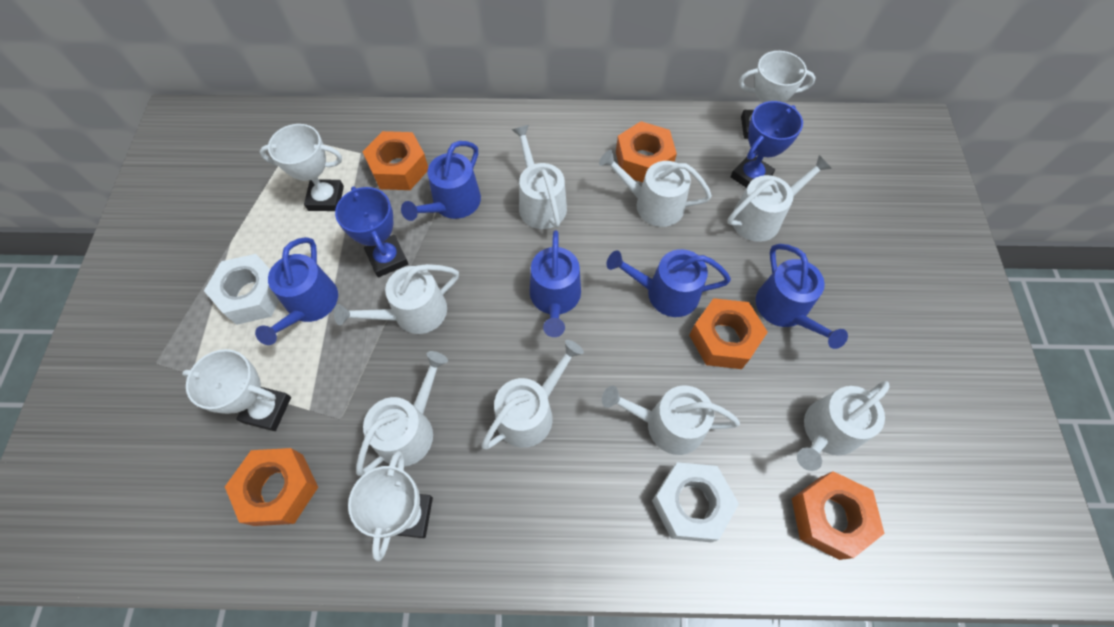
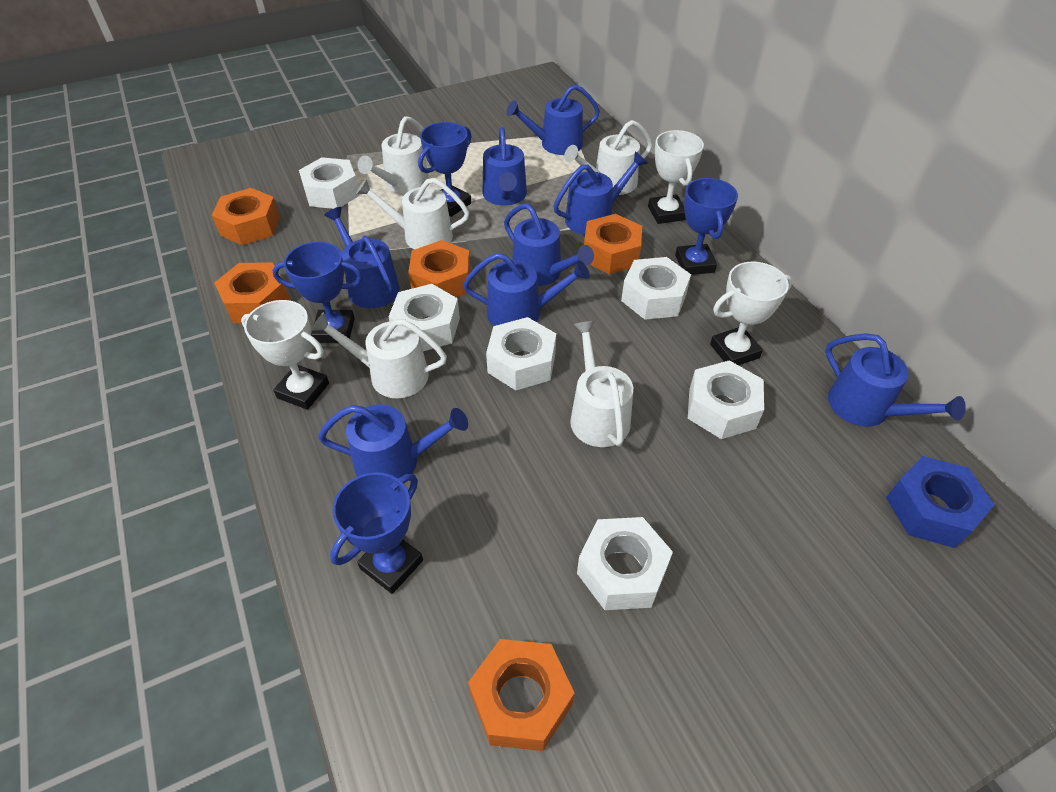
blue nut: 0 -> 1
blue trophy: 2 -> 4
blue watering can: 5 -> 8
white nut: 2 -> 6
white trophy: 4 -> 3
white watering can: 8 -> 5

